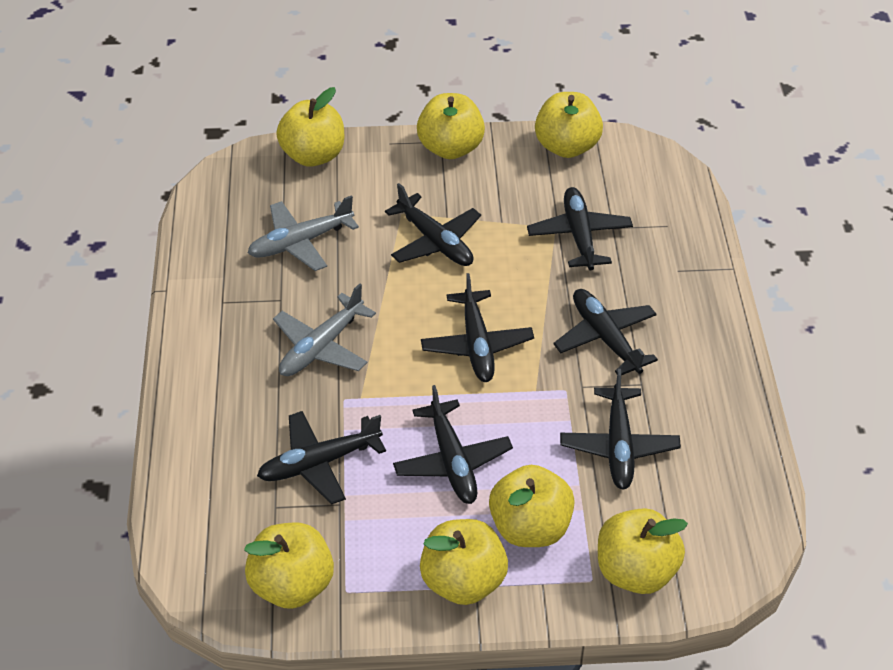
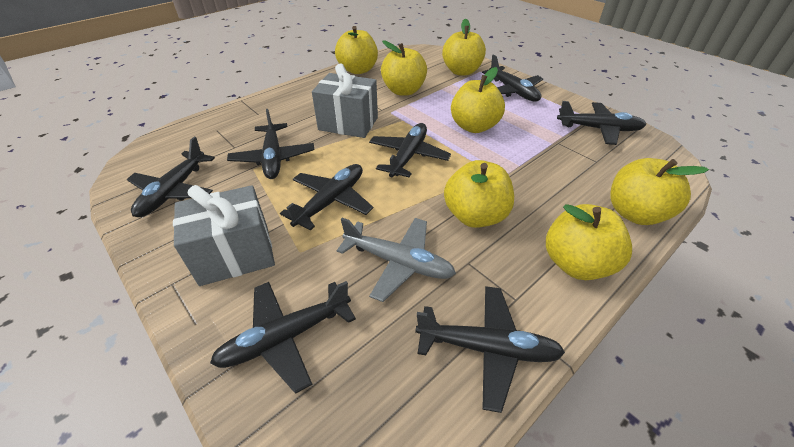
black plane: 7 -> 8
grey gift: 0 -> 2
grey plane: 2 -> 1

